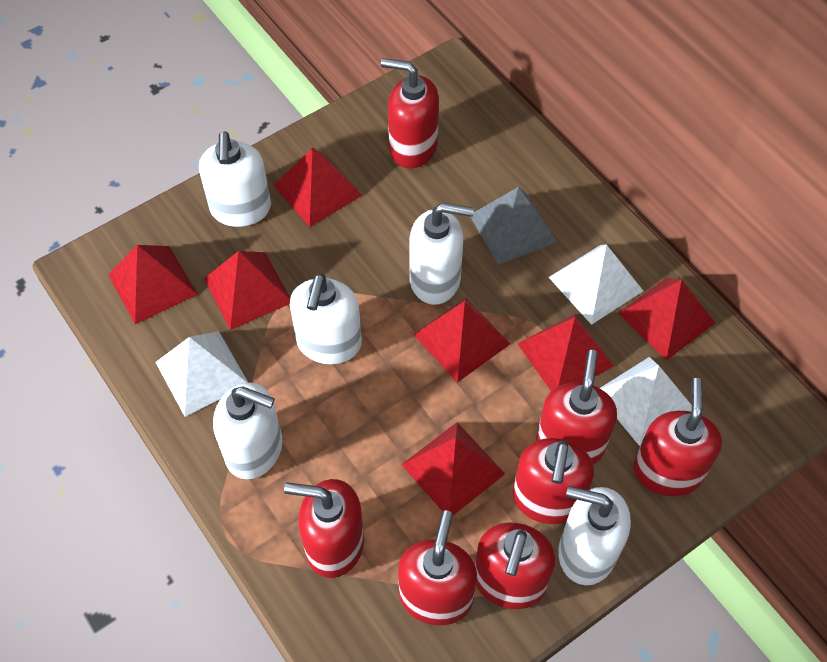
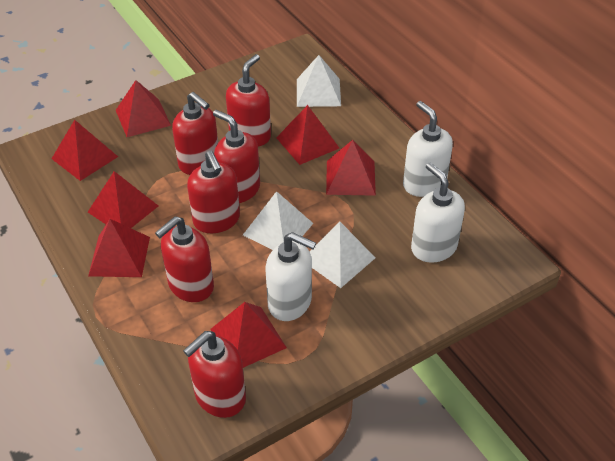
grey pyramid: 1 -> 0
red soap dispenser: 7 -> 6
white soap dispenser: 5 -> 3

